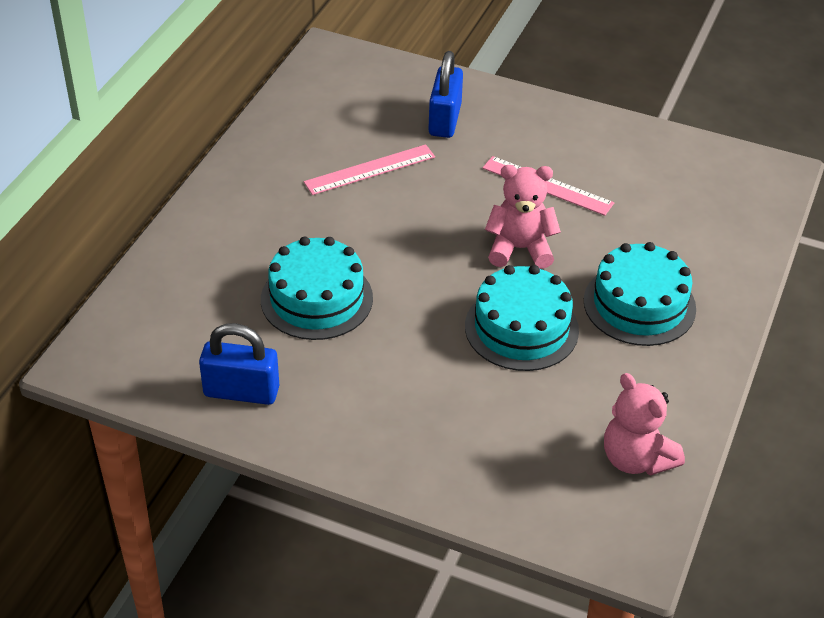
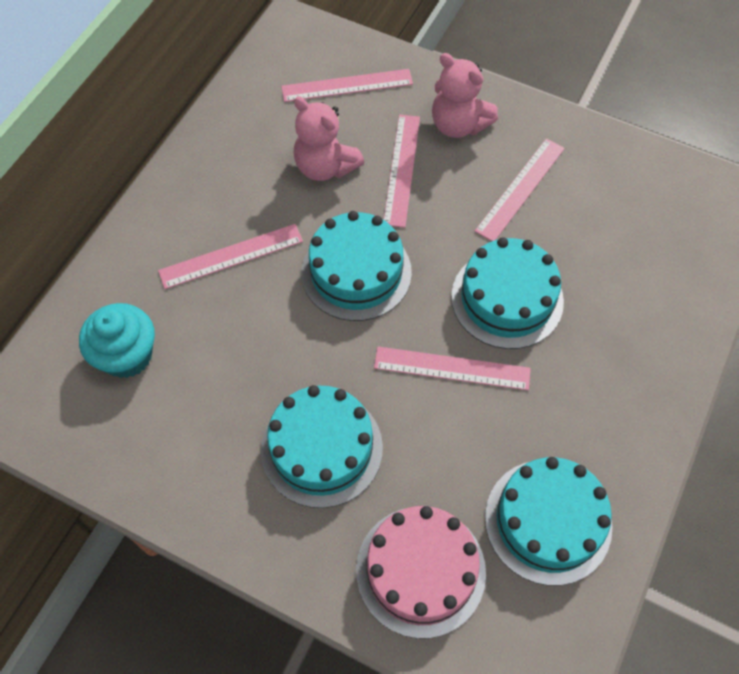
blue padlock: 2 -> 0
pink cake: 0 -> 1
pink ruler: 2 -> 5
turquoise cake: 3 -> 4
turquoise cupcake: 0 -> 1

